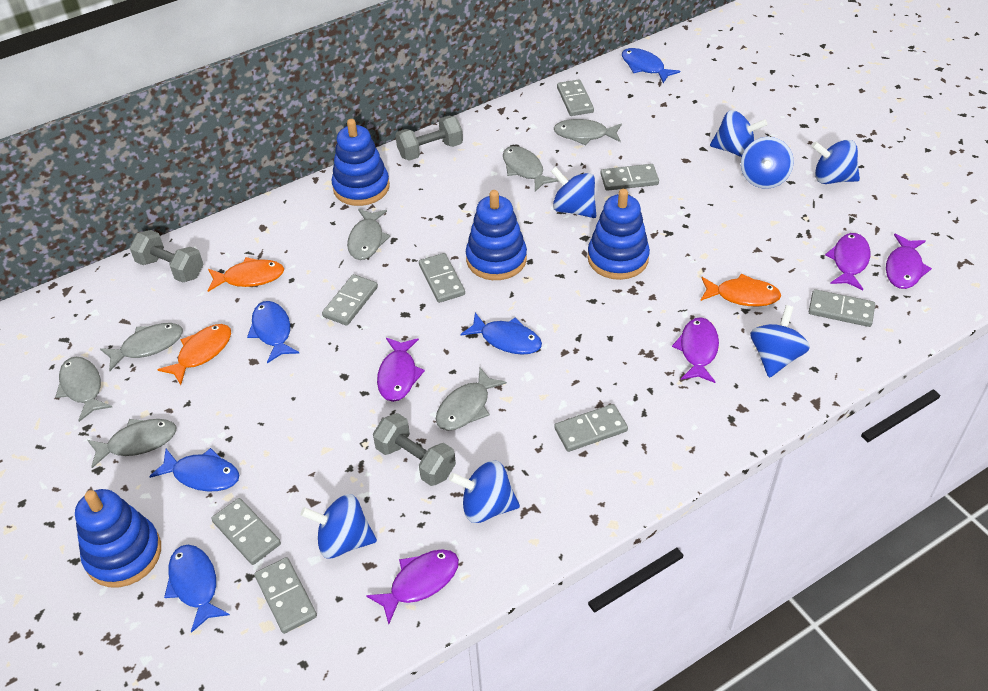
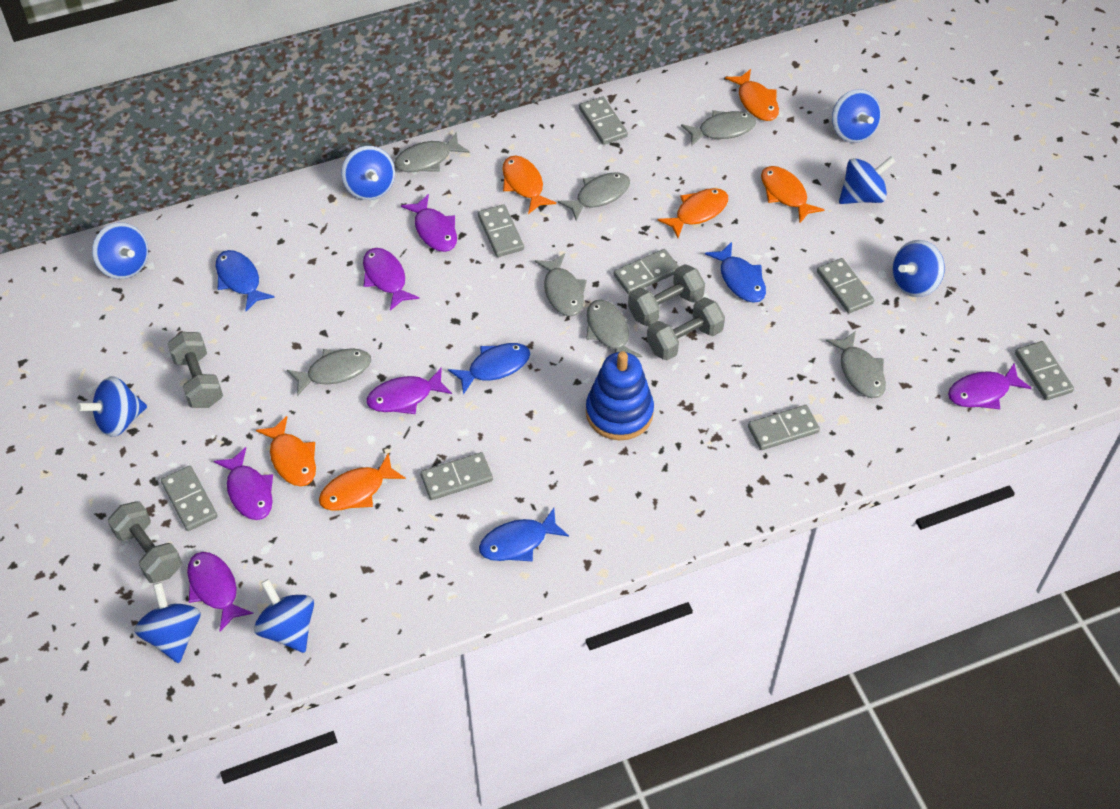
blue fish: 5 -> 4
blue spinning top: 7 -> 8
blue stacking toy: 4 -> 1
grey dumbbell: 3 -> 4
orange fish: 3 -> 6
purple fish: 5 -> 6

